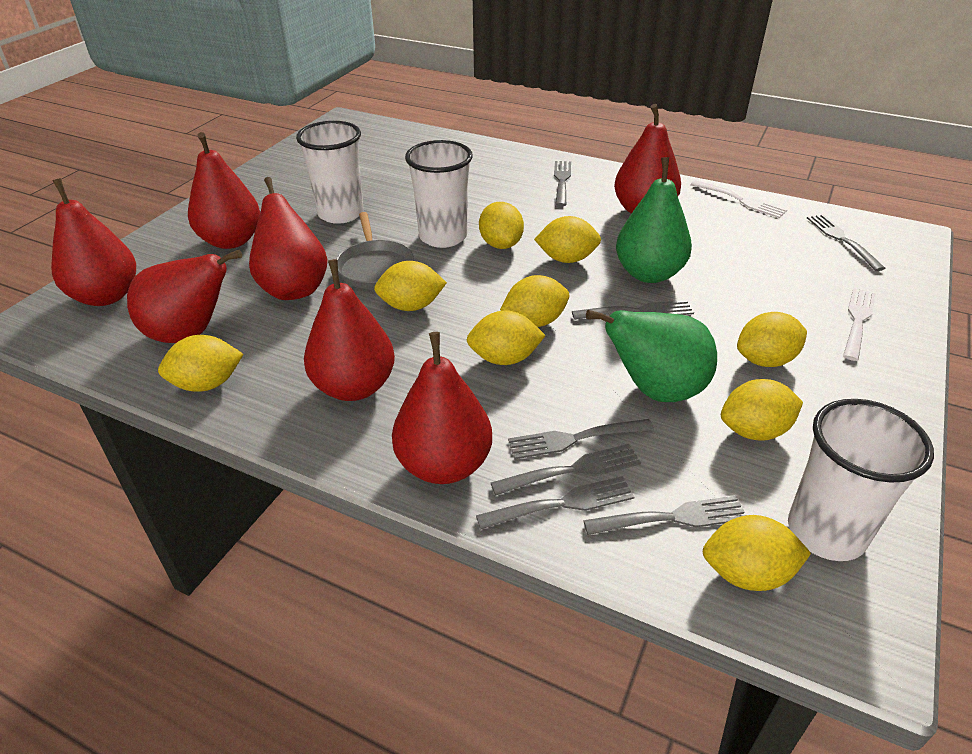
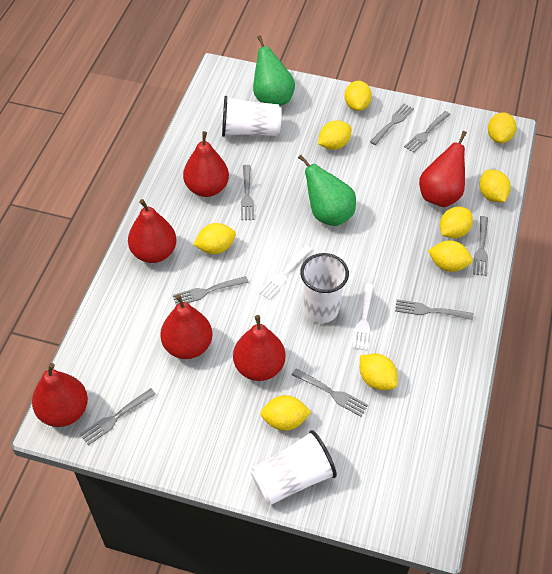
grey fork: 7 -> 8
grey pan: 1 -> 0
red pear: 7 -> 6

